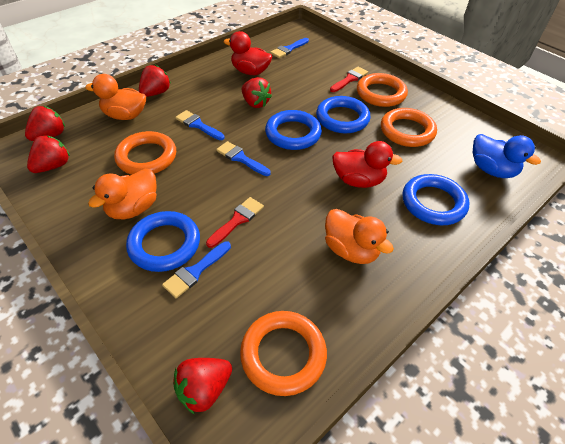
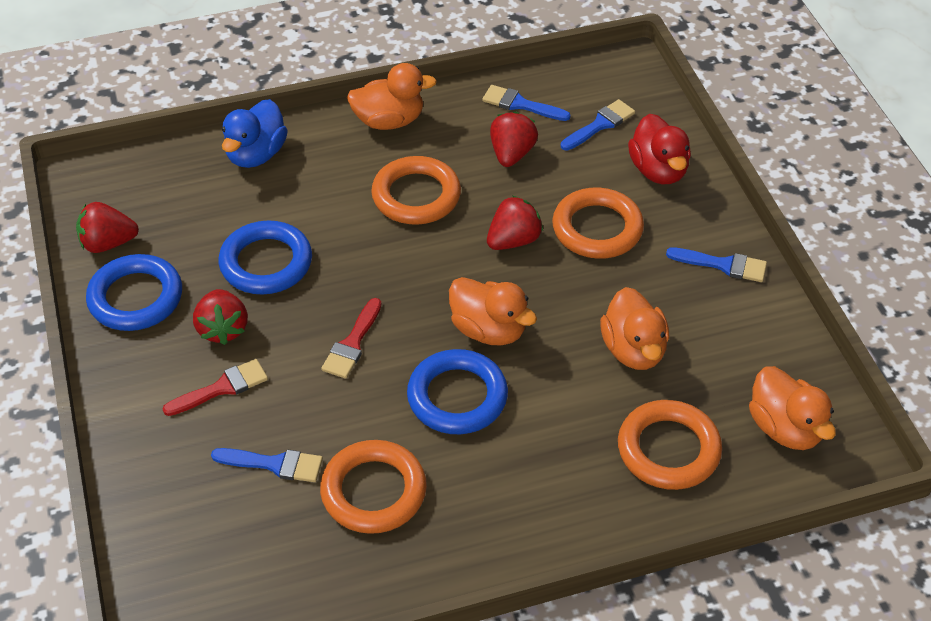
blue ring: 4 -> 3
orange duck: 3 -> 4
red duck: 2 -> 1
red strawberry: 5 -> 4

